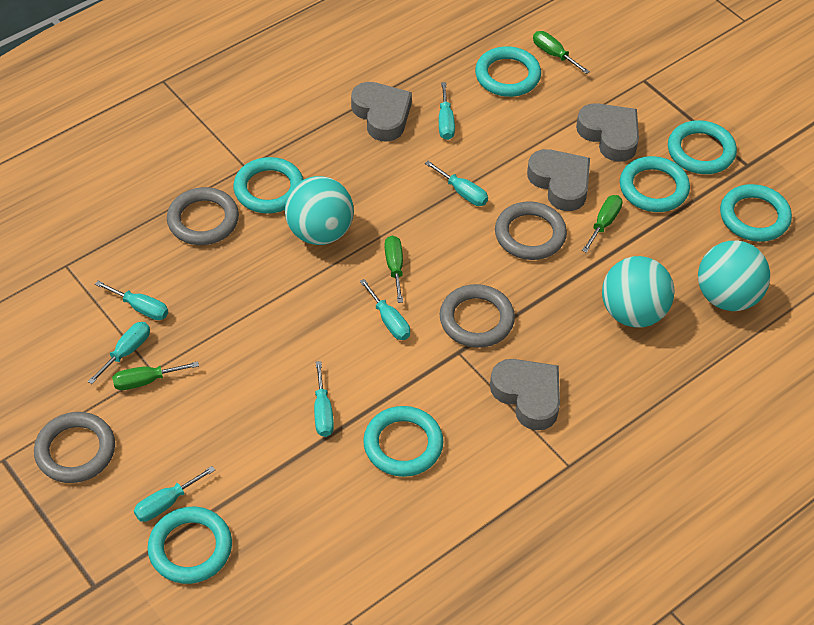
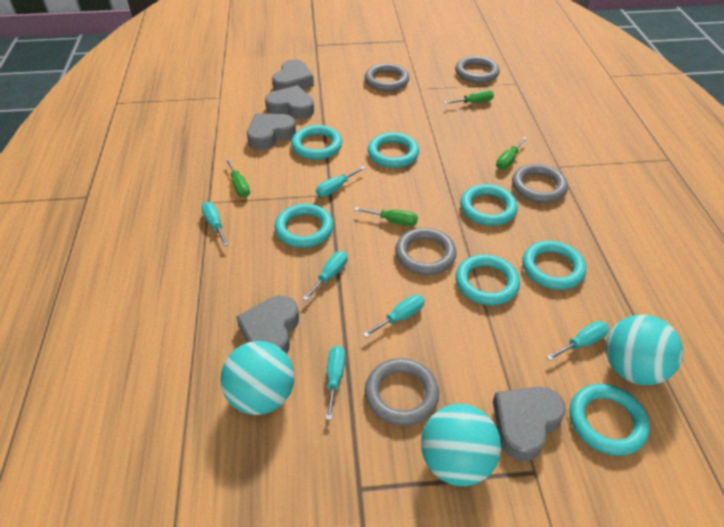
grey heart: 4 -> 5
grey ring: 4 -> 5
turquoise screwdriver: 7 -> 6

